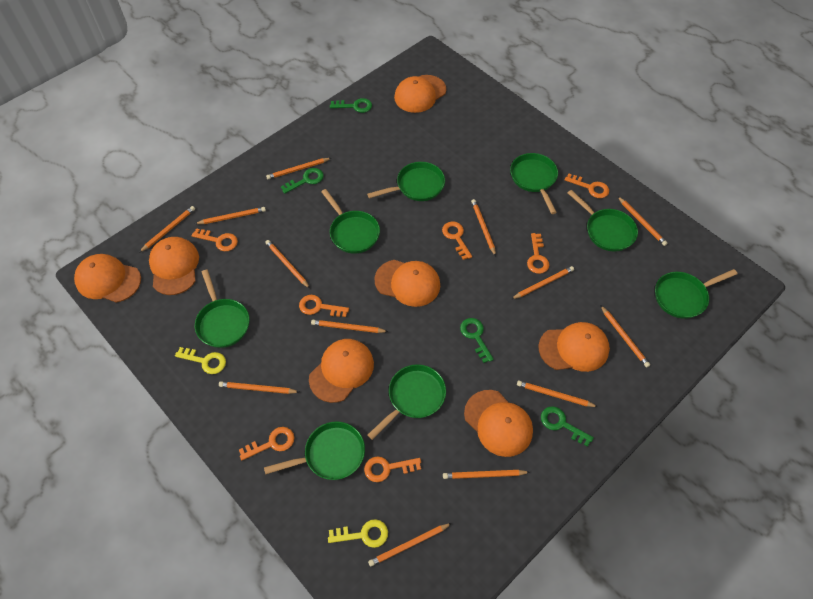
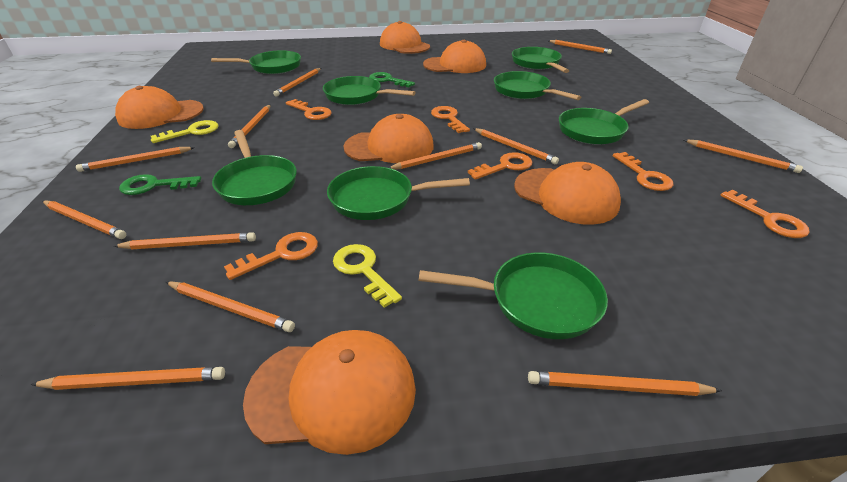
green key: 4 -> 2
orange cap: 7 -> 6
orange key: 7 -> 6
orange pencil: 13 -> 12

